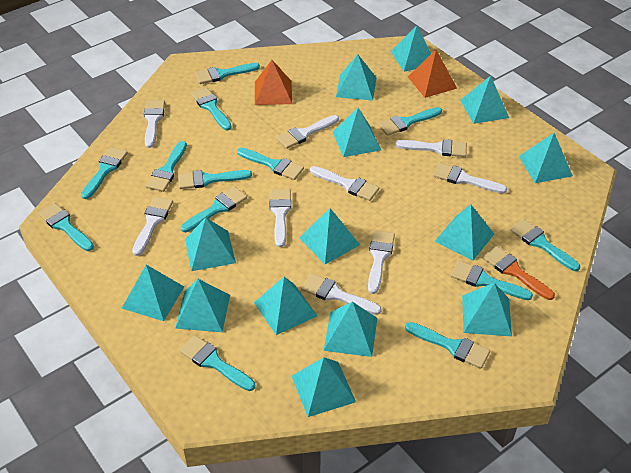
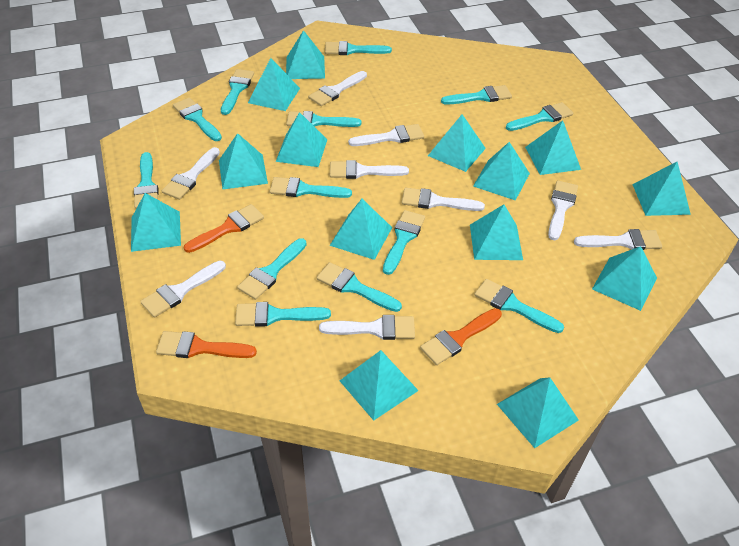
orange brush: 1 -> 3
orange pyramid: 2 -> 0

